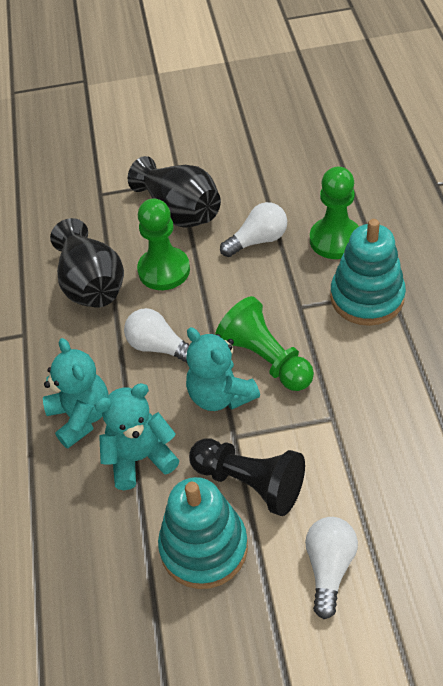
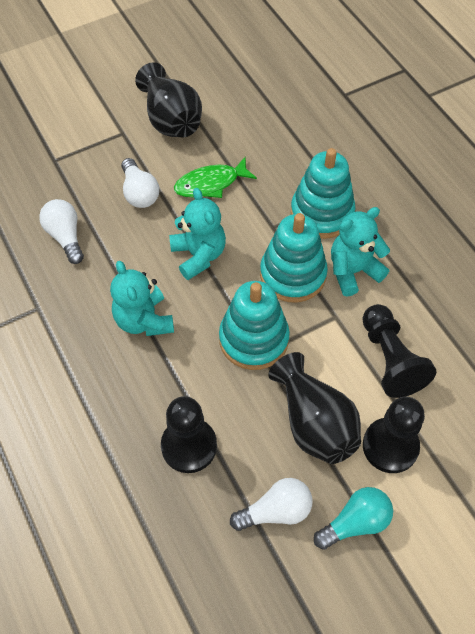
black pawn: 1 -> 3
green fish: 0 -> 1
green pawn: 3 -> 0
turquoise light bulb: 0 -> 1
turquoise stacking toy: 2 -> 3

